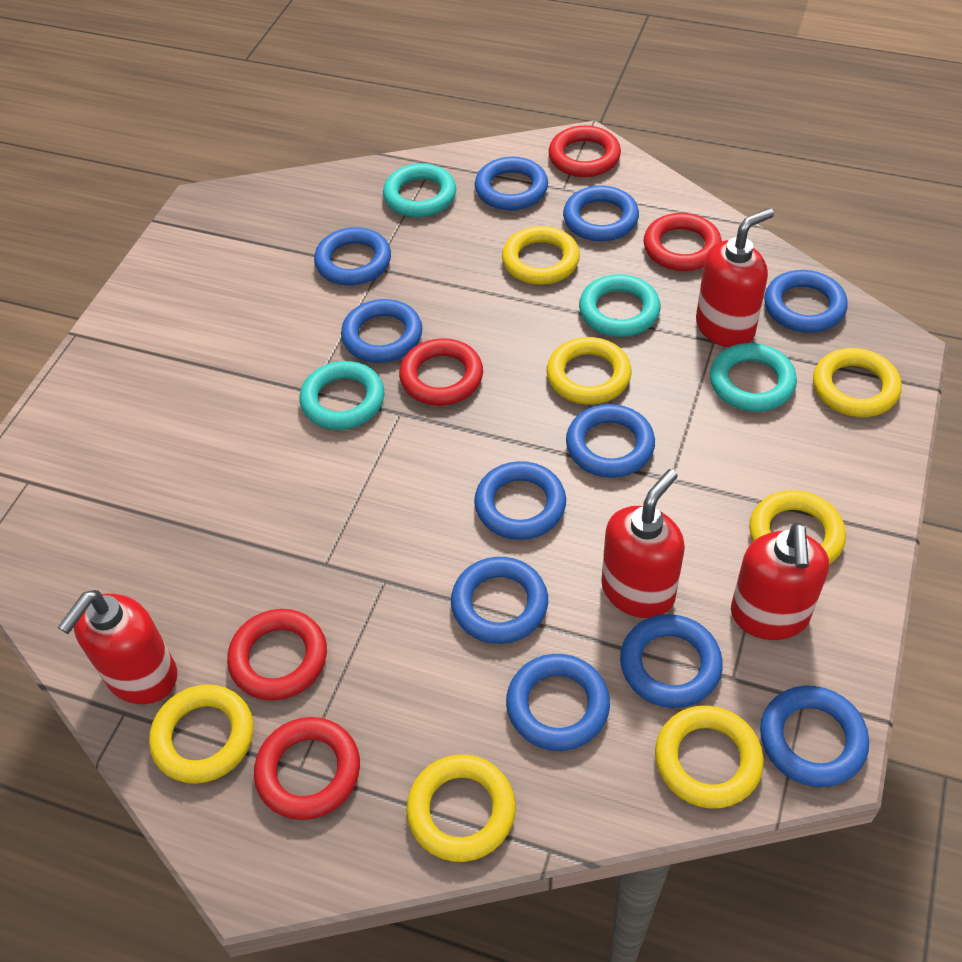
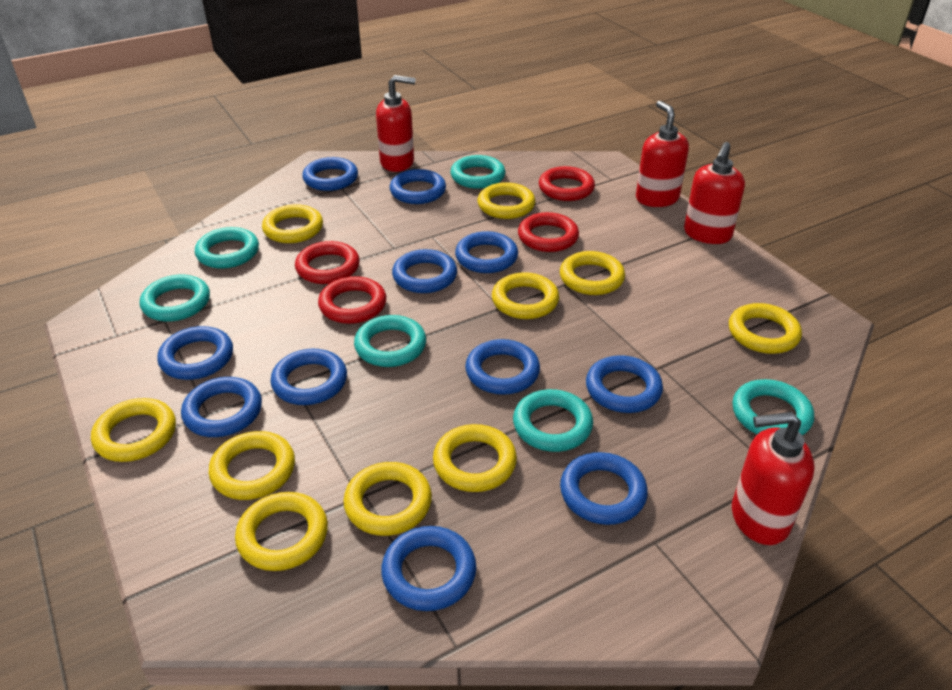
red ring: 5 -> 4
turquoise ring: 4 -> 6
yellow ring: 7 -> 10

